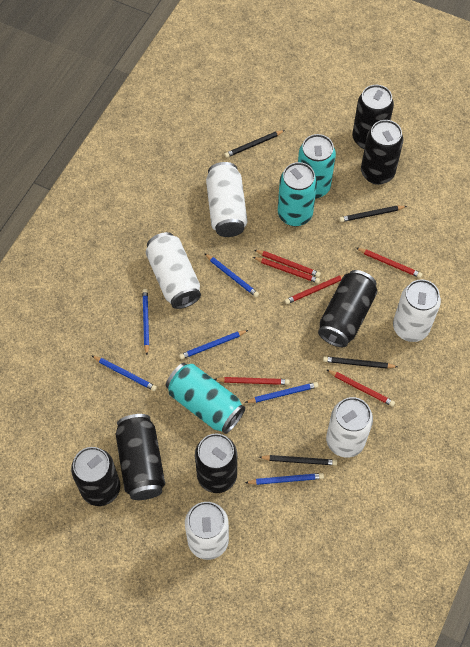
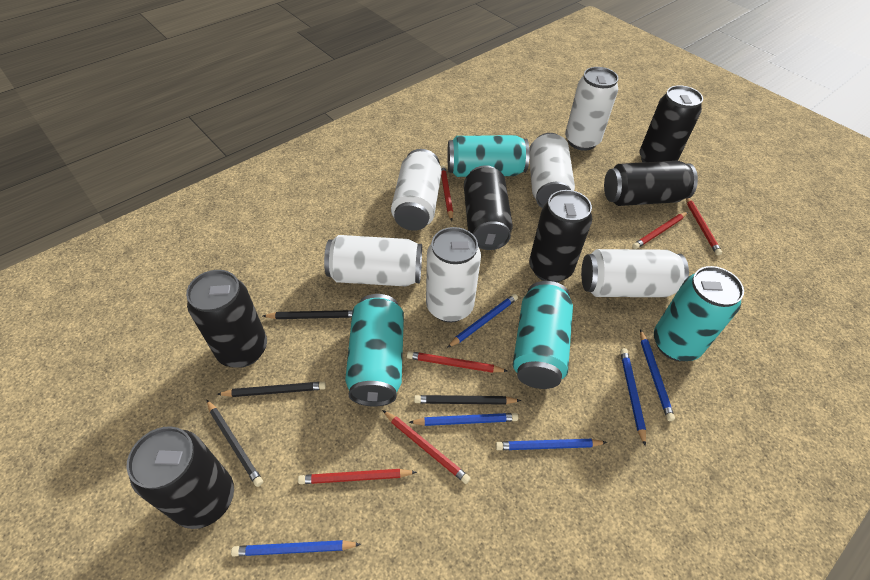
turquoise can: 3 -> 4
white can: 5 -> 6

